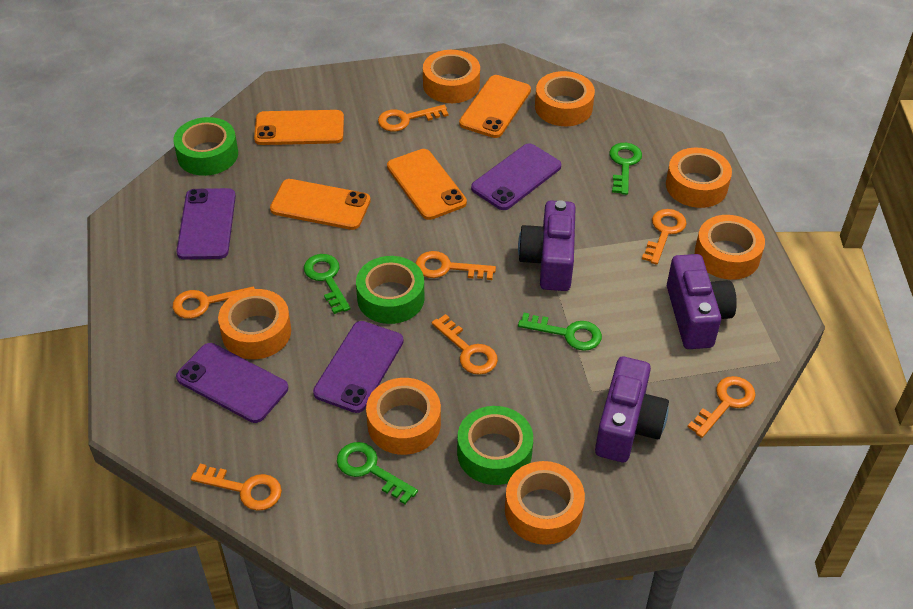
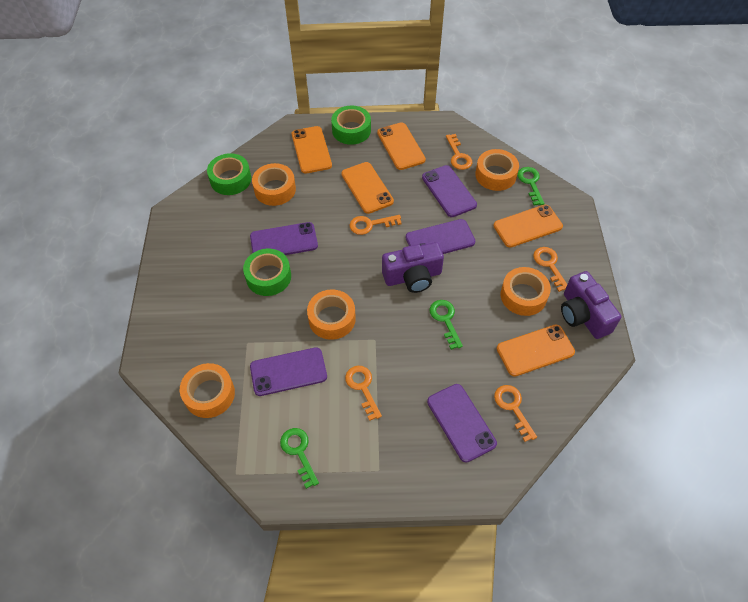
green key: 4 -> 3
orange key: 7 -> 5
orange phone: 4 -> 5
orange tape: 7 -> 5
purple camera: 3 -> 2
purple phone: 4 -> 5

